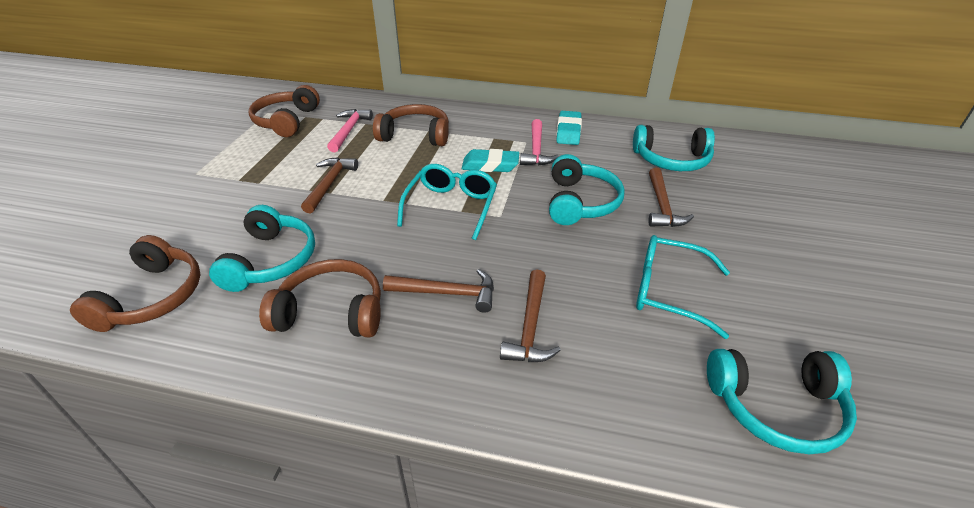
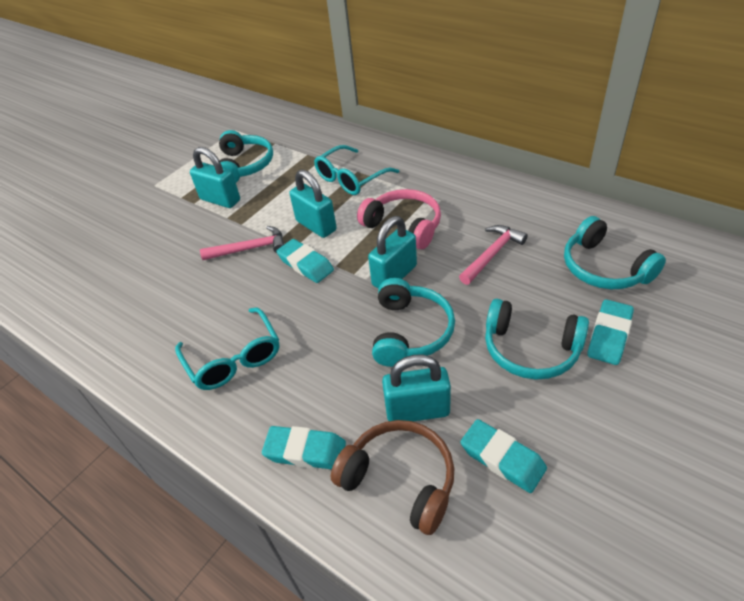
brown hammer: 4 -> 0
brown headphones: 4 -> 1
pink headphones: 0 -> 1
turquoise eraser: 2 -> 4
turquoise padlock: 0 -> 4

